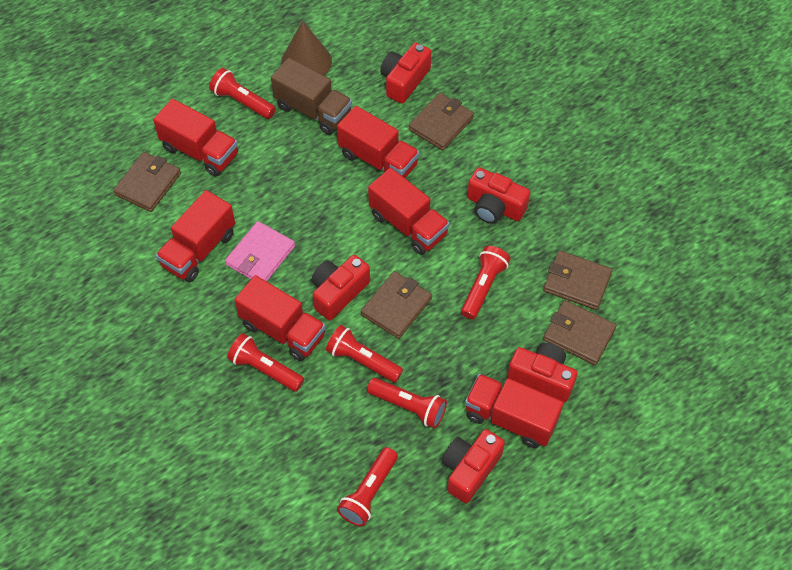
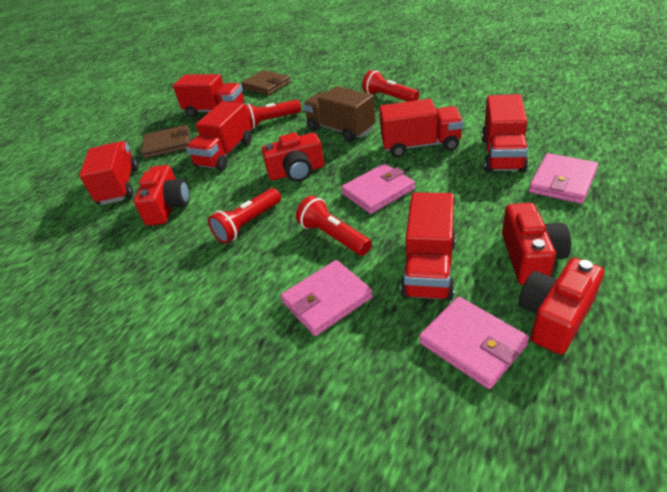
brown cone: 1 -> 0
brown wallet: 5 -> 2
pink wallet: 1 -> 4
red camera: 5 -> 4
red flashlight: 6 -> 4

